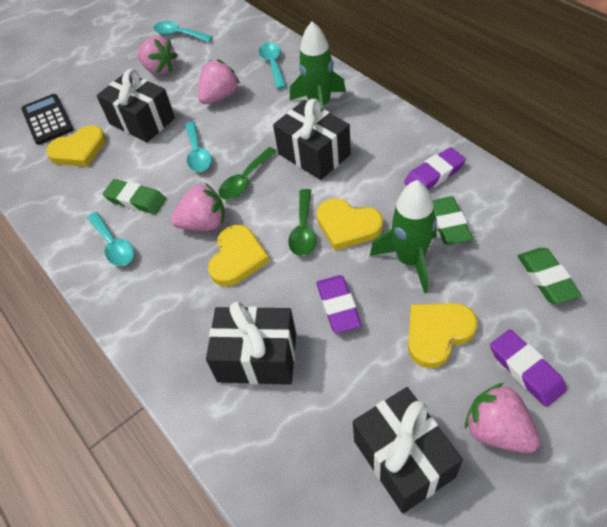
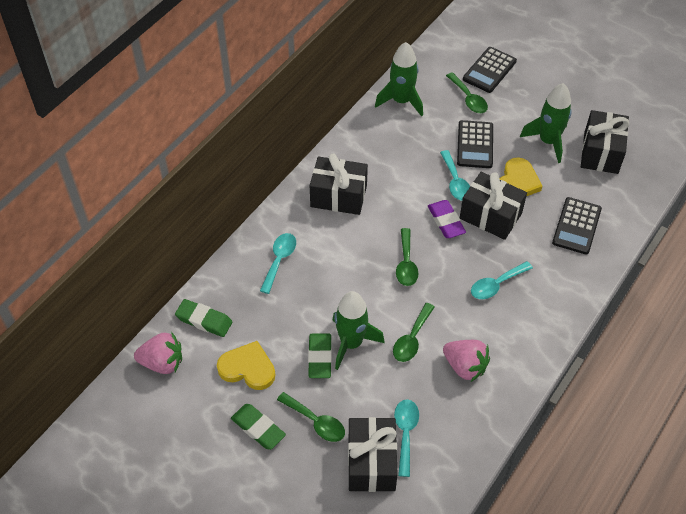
black calculator: 1 -> 3
green rocket: 2 -> 3
green spoon: 2 -> 4
pink strawberry: 4 -> 2
purple eraser: 3 -> 1
yellow heart: 4 -> 2

